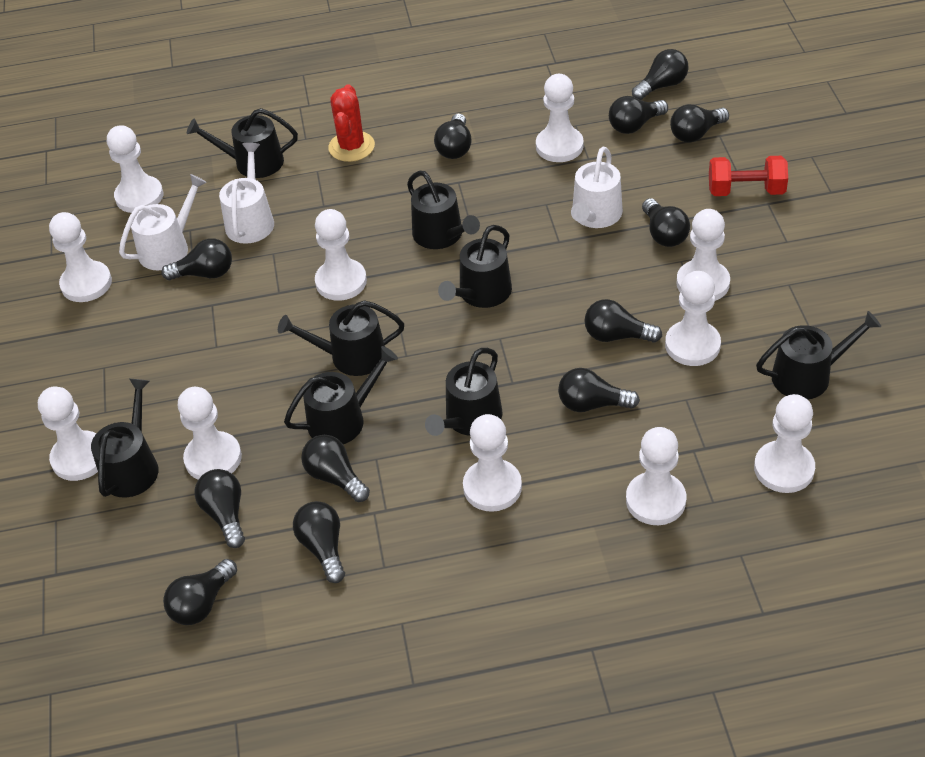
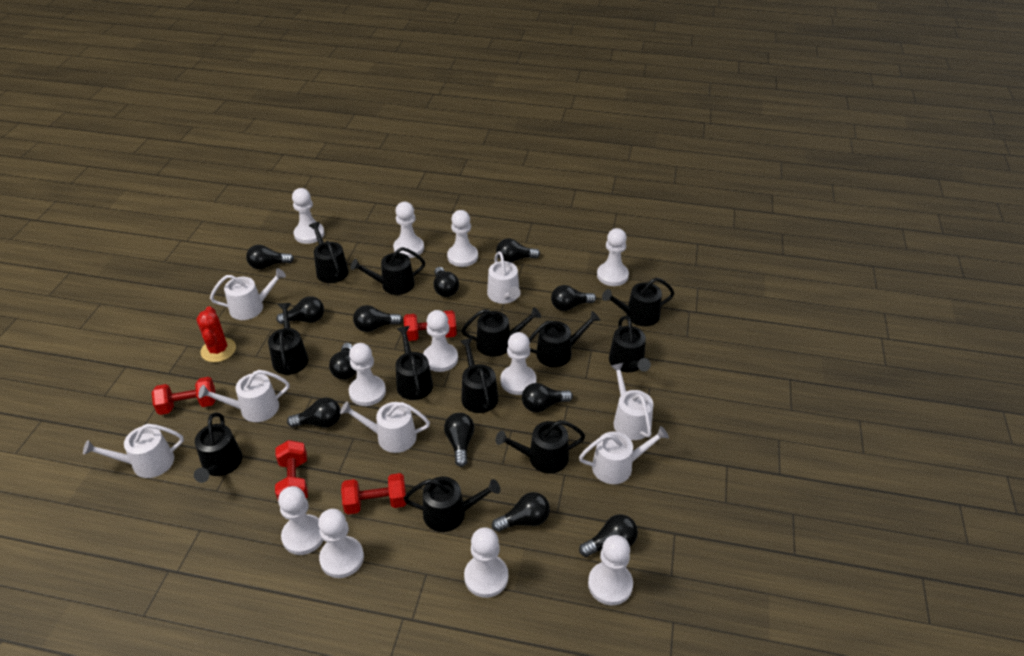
black watering can: 8 -> 12
red dumbbell: 1 -> 4
white watering can: 3 -> 7

